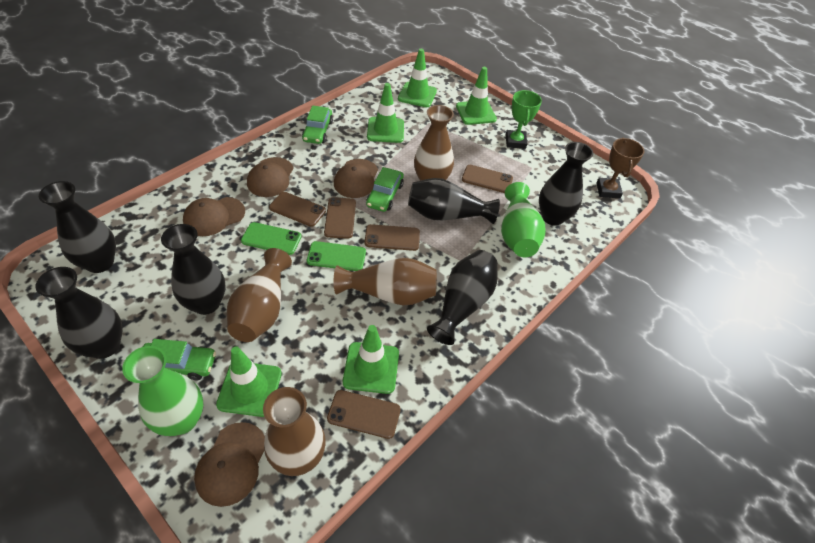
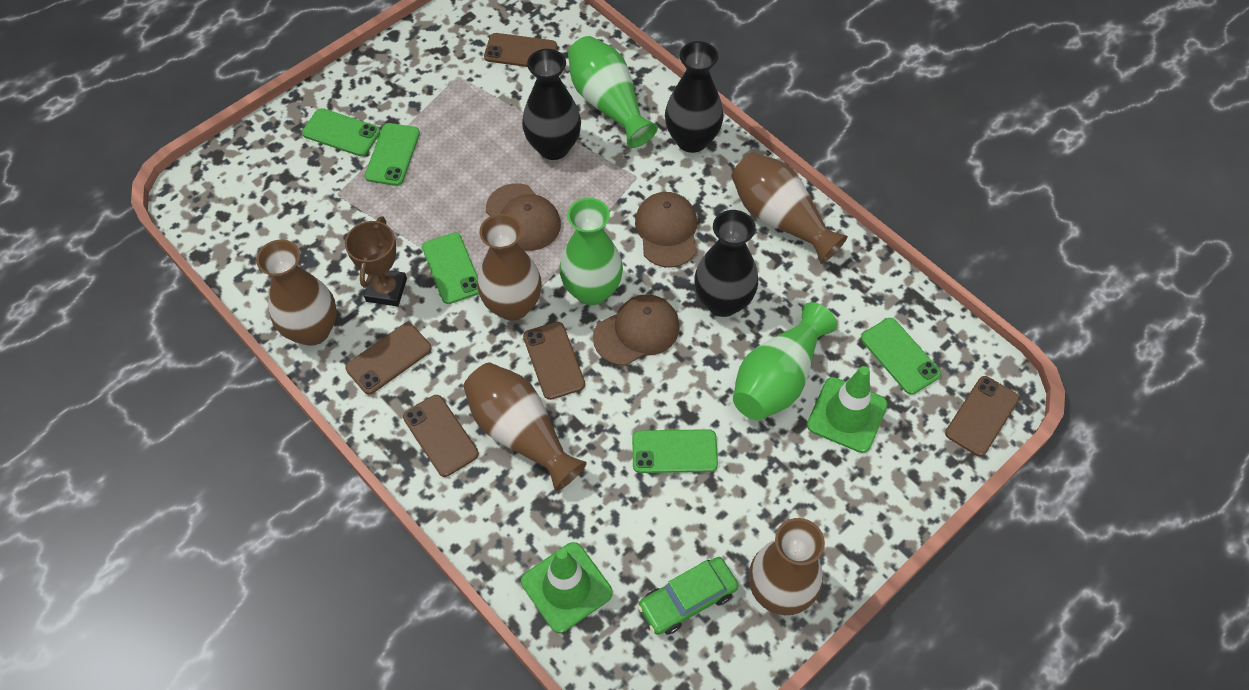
black vase: 6 -> 3
brown cap: 4 -> 3
brown vase: 4 -> 5
green car: 3 -> 1
green phone: 2 -> 5
green traffic cone: 5 -> 2
green trophy: 1 -> 0
green vase: 2 -> 3

